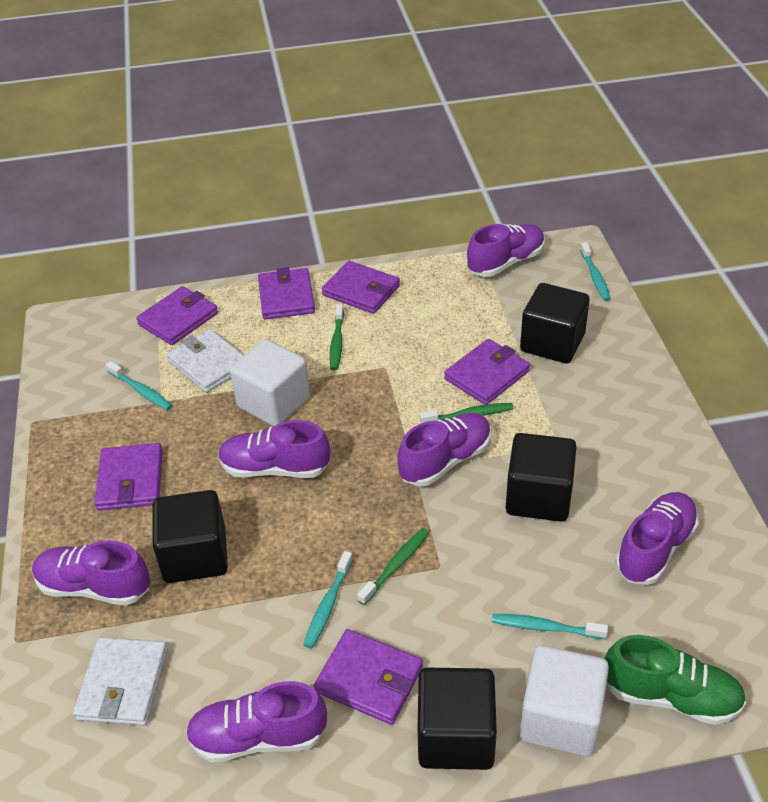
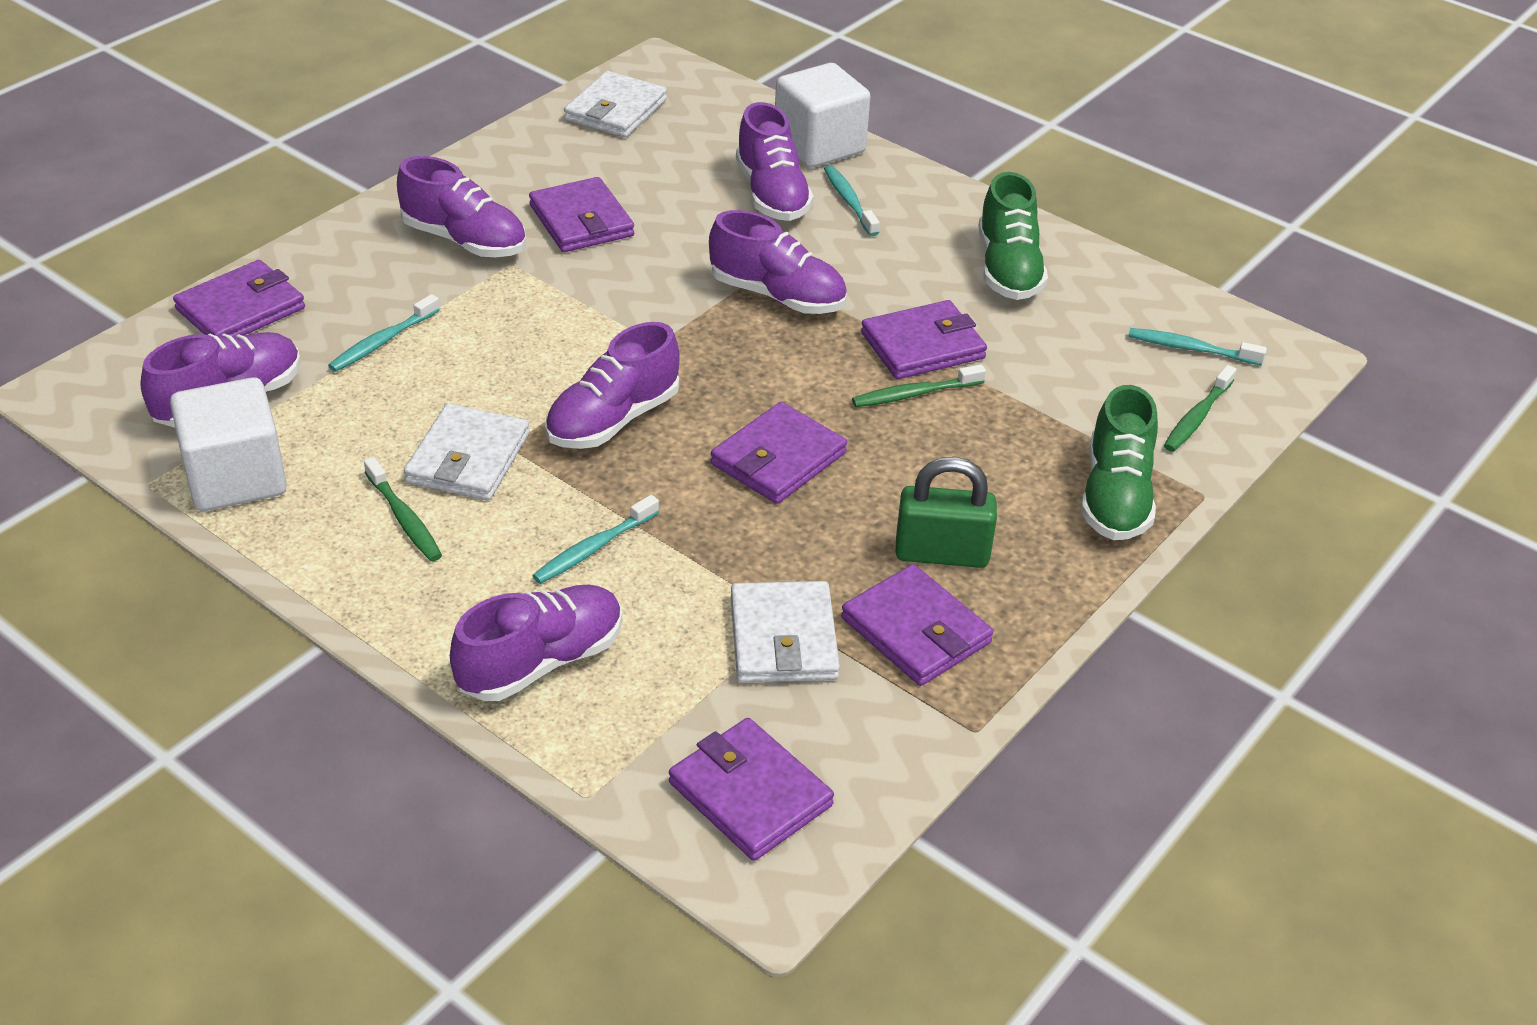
black cube: 4 -> 0
green padlock: 0 -> 1
green shoe: 1 -> 2
white wallet: 2 -> 3

